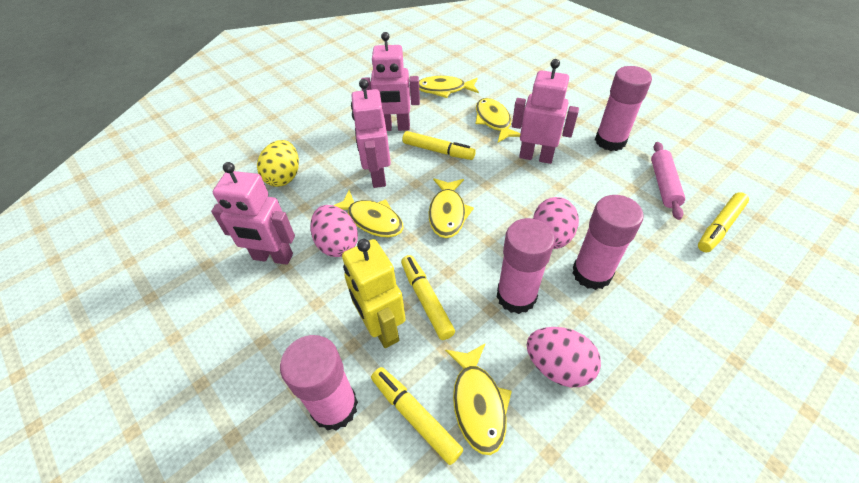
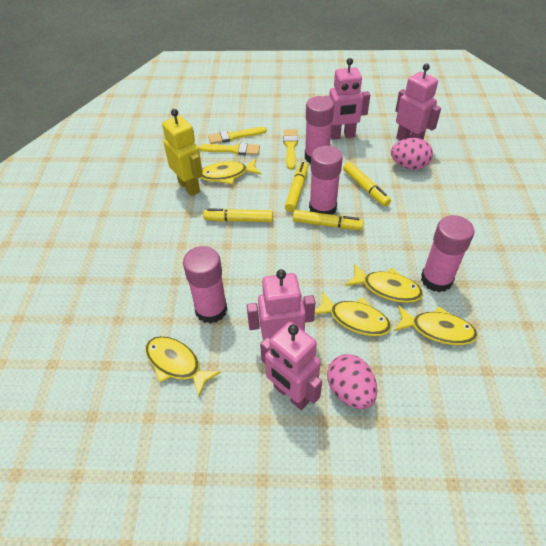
pink egg: 3 -> 2
pink rolling pin: 1 -> 0
yellow brush: 0 -> 3
yellow egg: 1 -> 0

